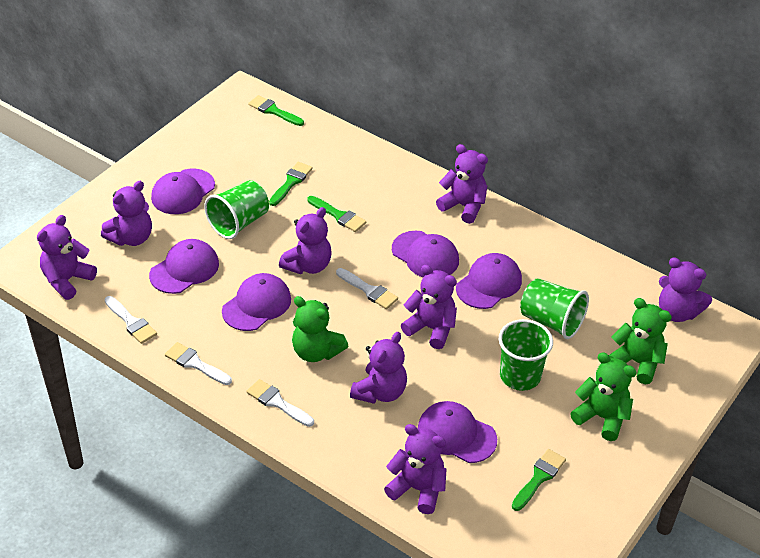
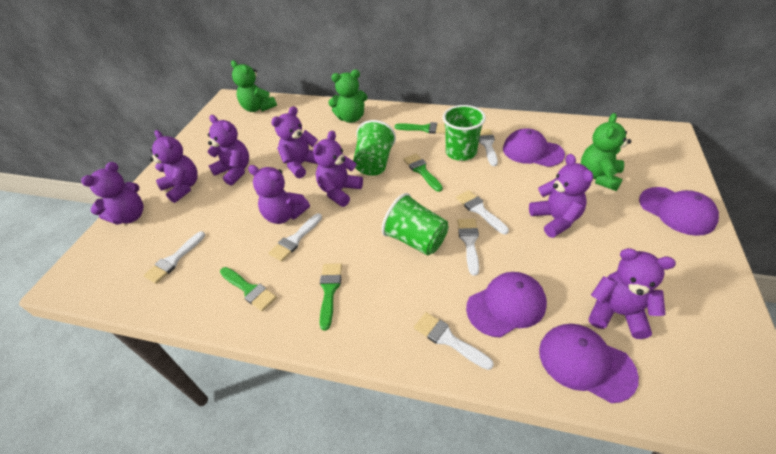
purple cap: 6 -> 4
white brush: 4 -> 6

